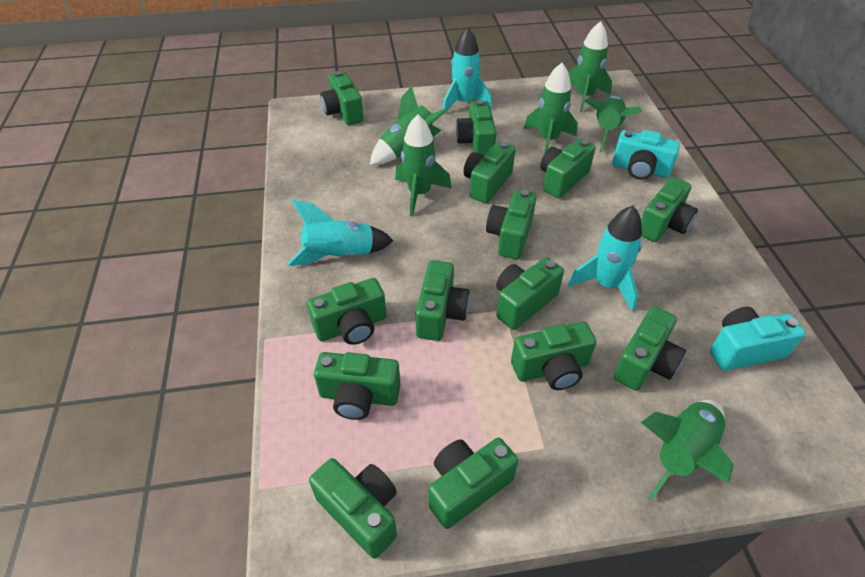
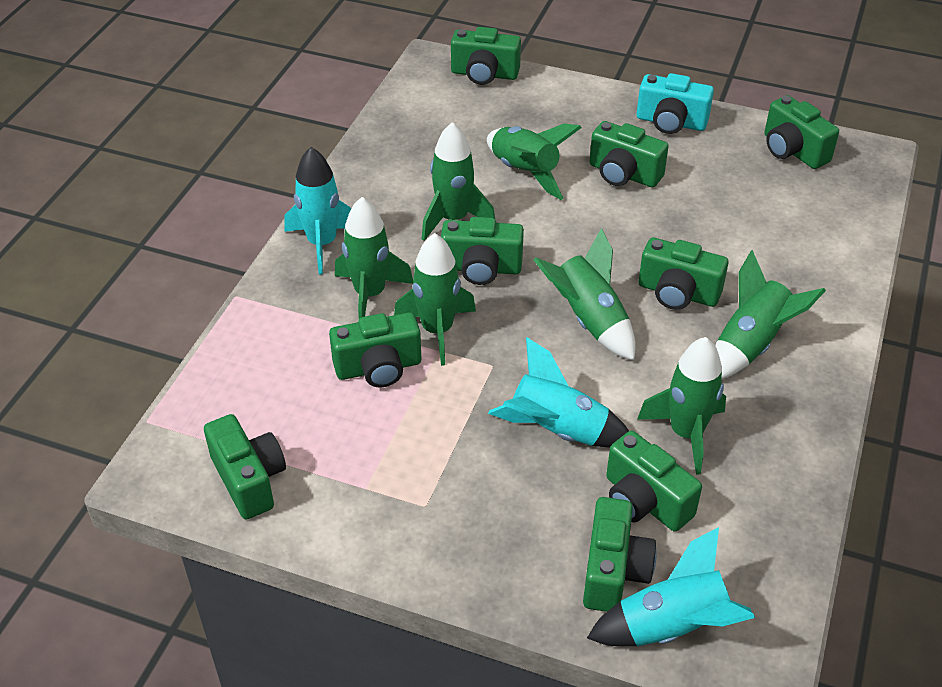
green camera: 14 -> 9
green rocket: 6 -> 7
turquoise camera: 2 -> 1

